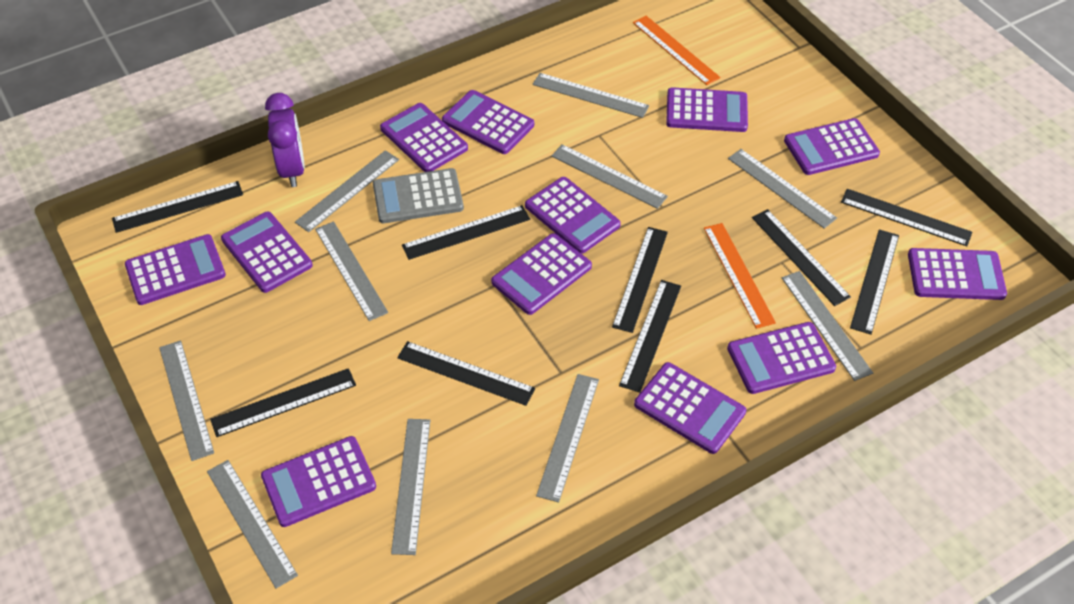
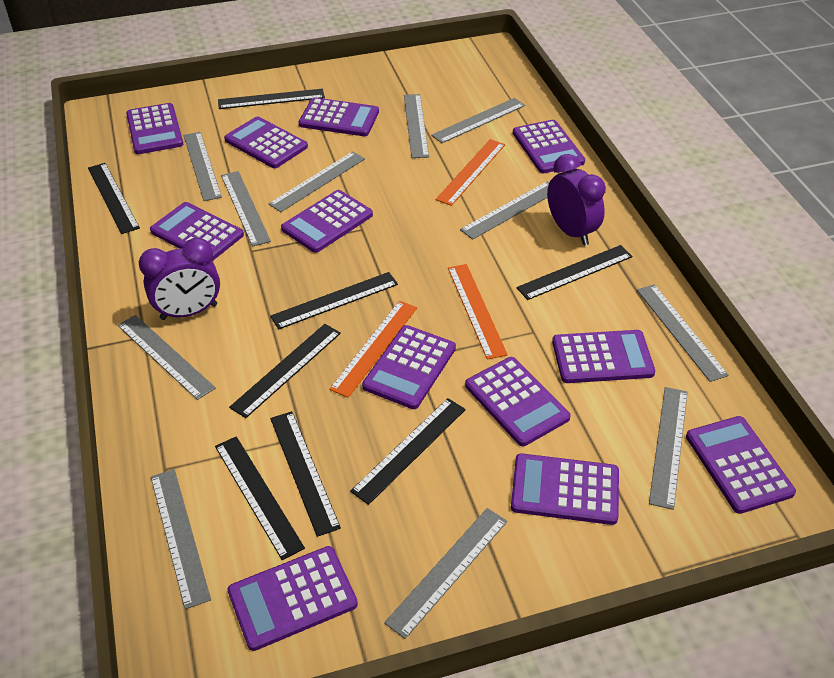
black ruler: 9 -> 8
grey calculator: 1 -> 0
grey ruler: 10 -> 11
orange ruler: 2 -> 3
purple clock: 1 -> 2

